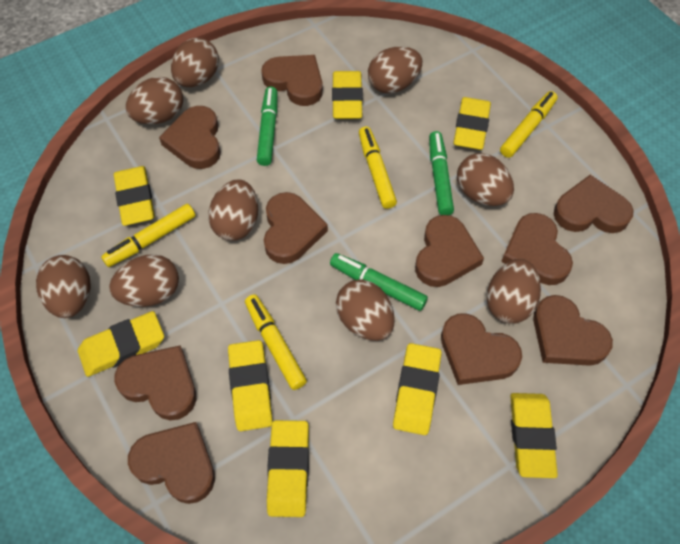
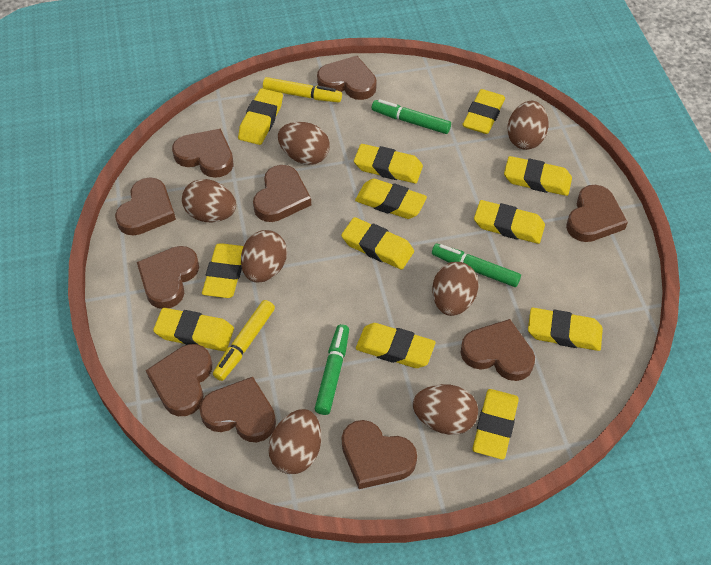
brown egg: 9 -> 7
yellow eraser: 8 -> 12
yellow marker: 4 -> 2

